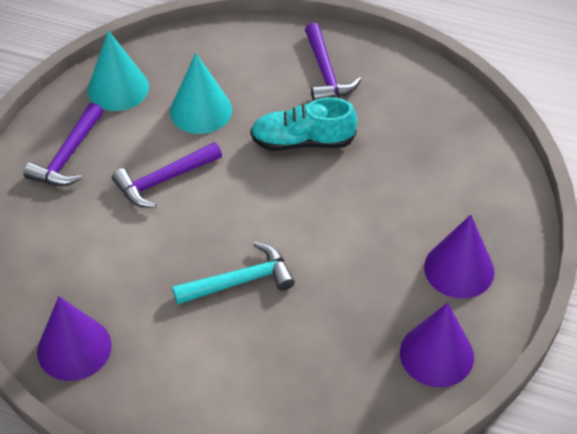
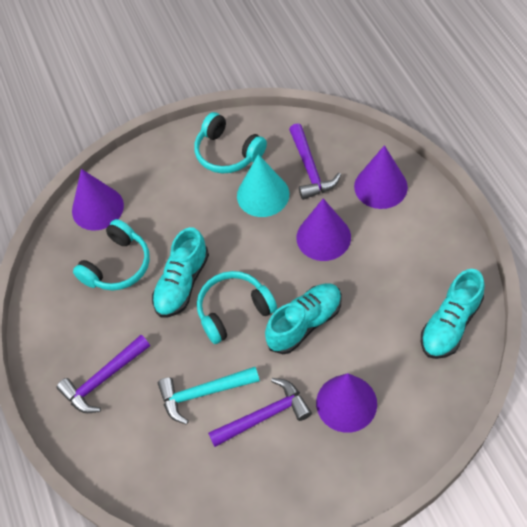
purple cone: 3 -> 4
turquoise cone: 2 -> 1
turquoise headphones: 0 -> 3
turquoise shoe: 1 -> 3

